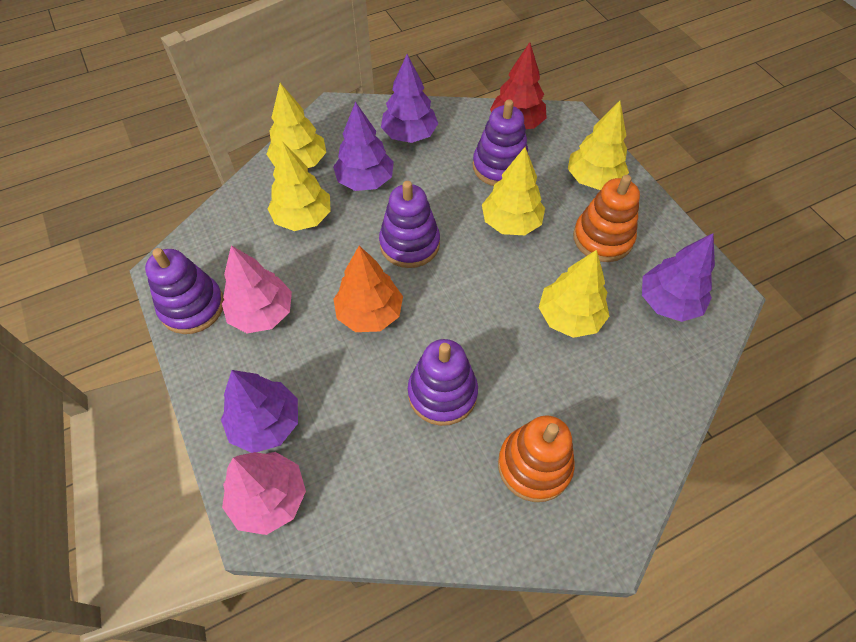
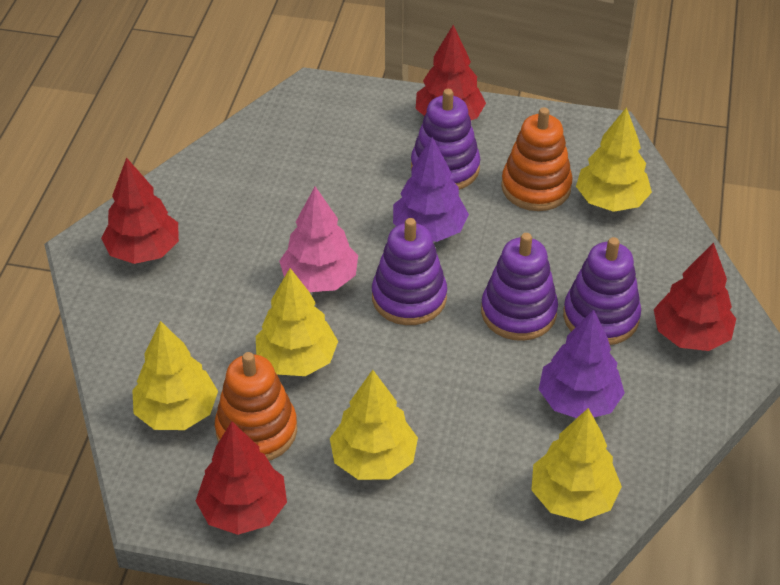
orange tree: 1 -> 0
pink tree: 2 -> 1
purple tree: 4 -> 2
red tree: 1 -> 4

